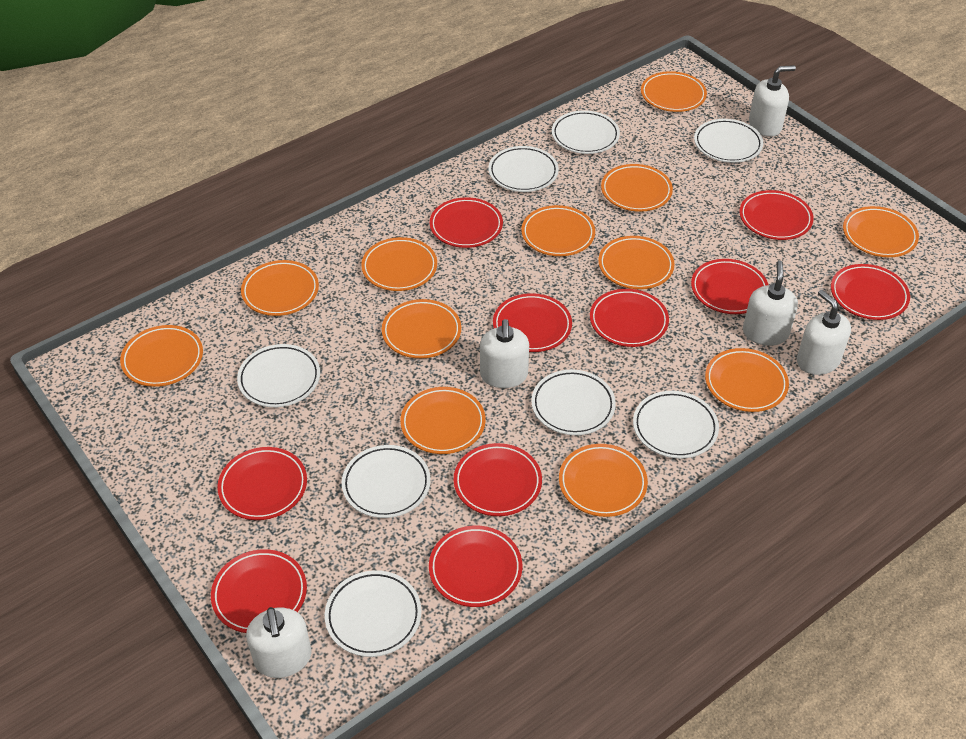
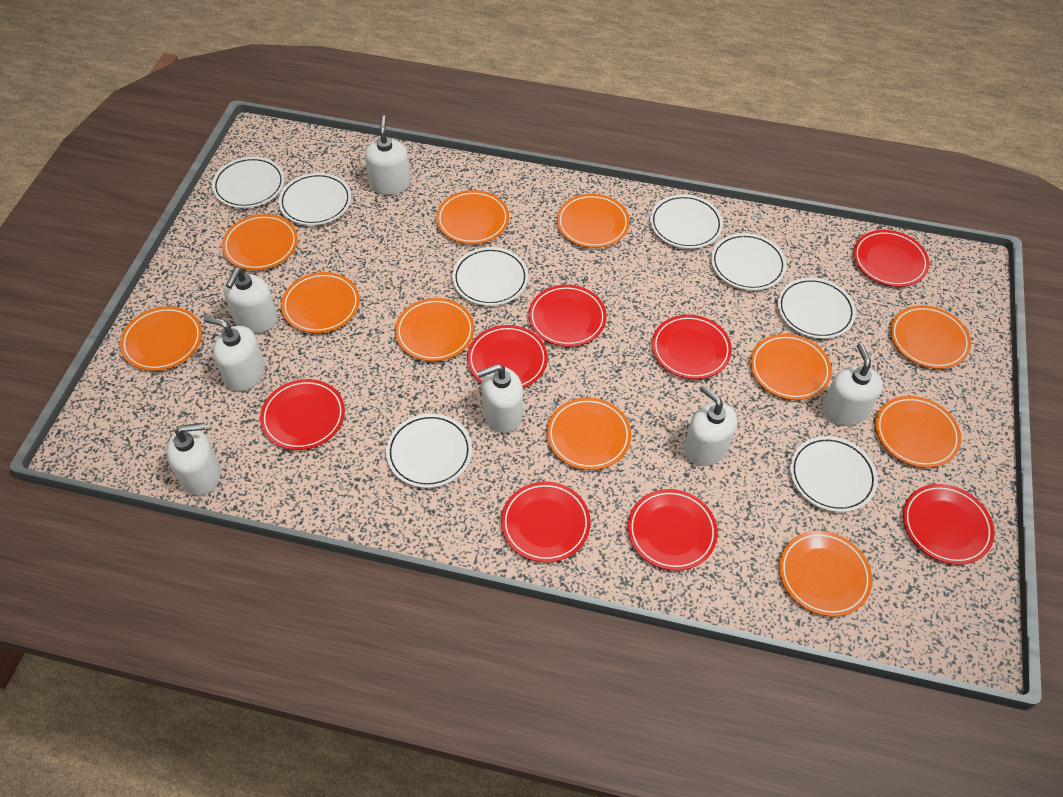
orange plate: 12 -> 11
red plate: 10 -> 8
white soap dispenser: 5 -> 7

